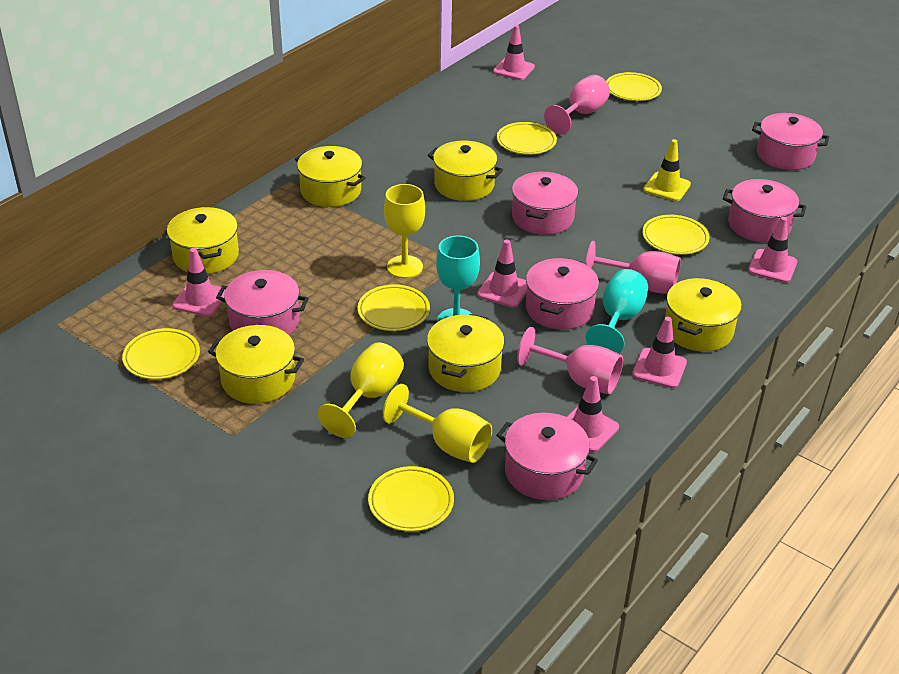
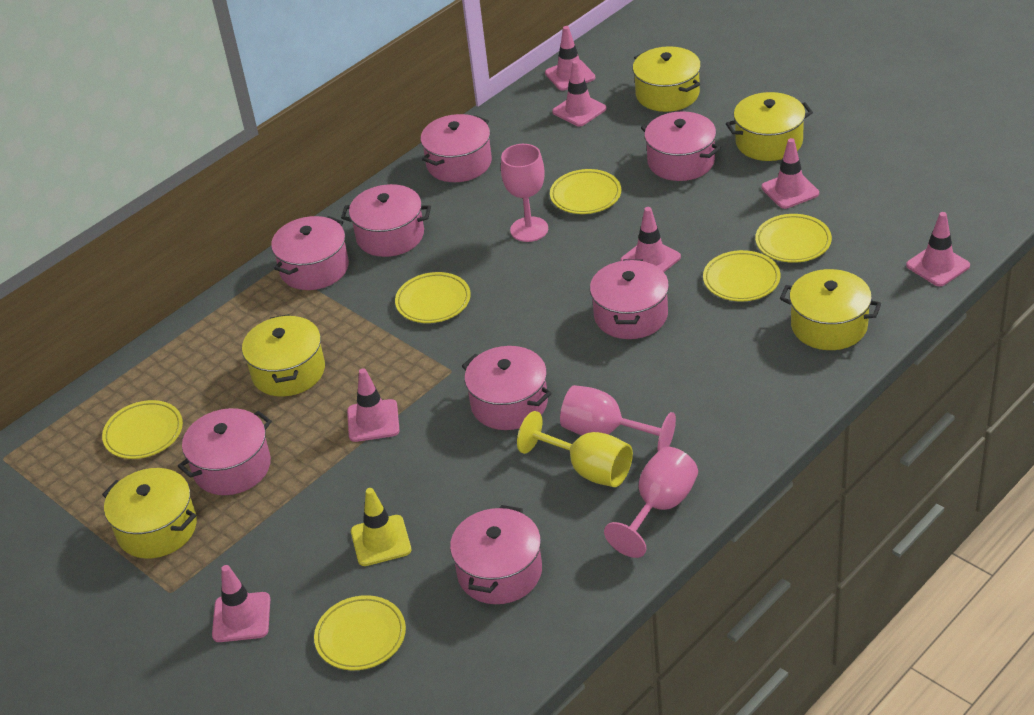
pink pot: 6 -> 8
pink traffic cone: 6 -> 7
turquoise goblet: 2 -> 0
yellow goblet: 3 -> 1
yellow pot: 6 -> 5

